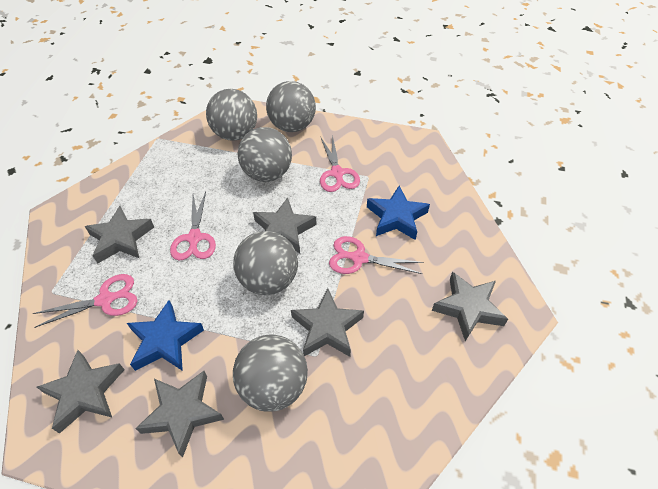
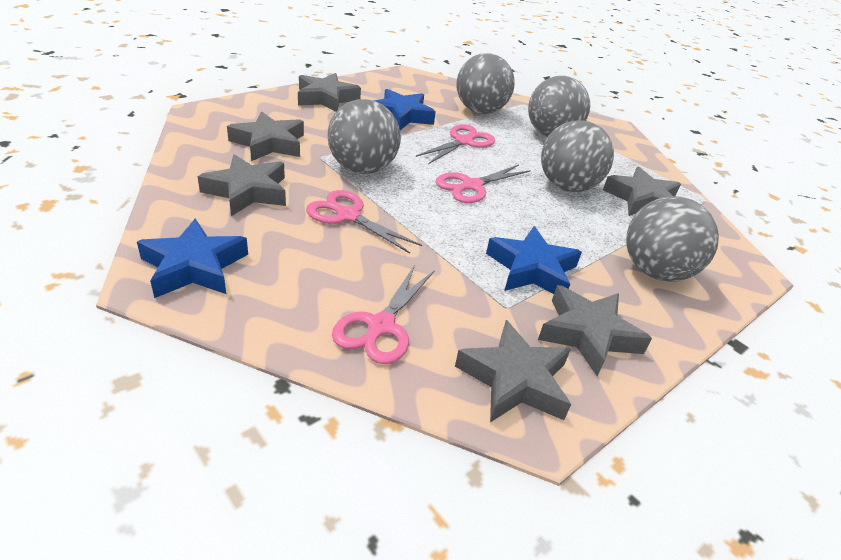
blue star: 2 -> 3

